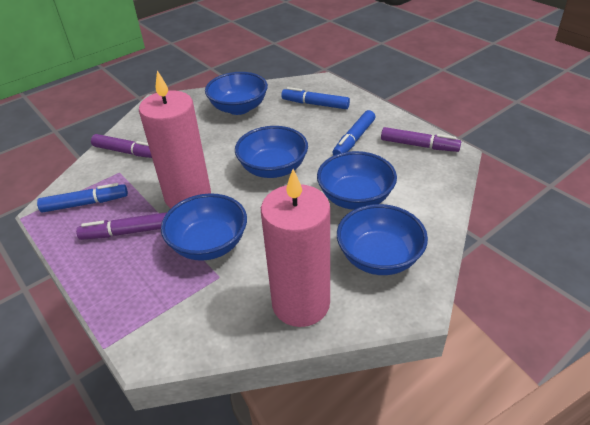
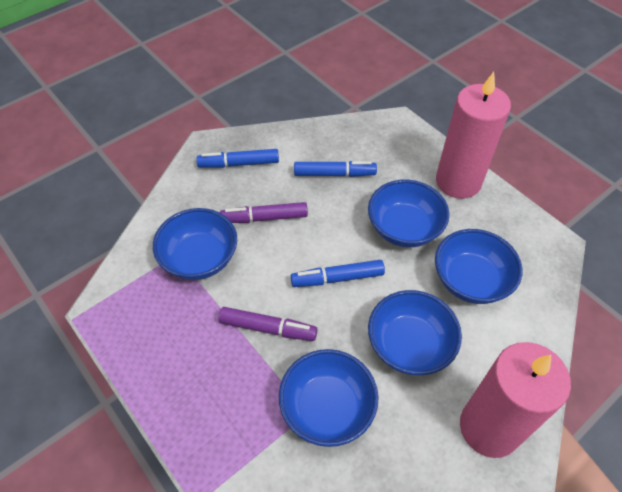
purple marker: 3 -> 2

